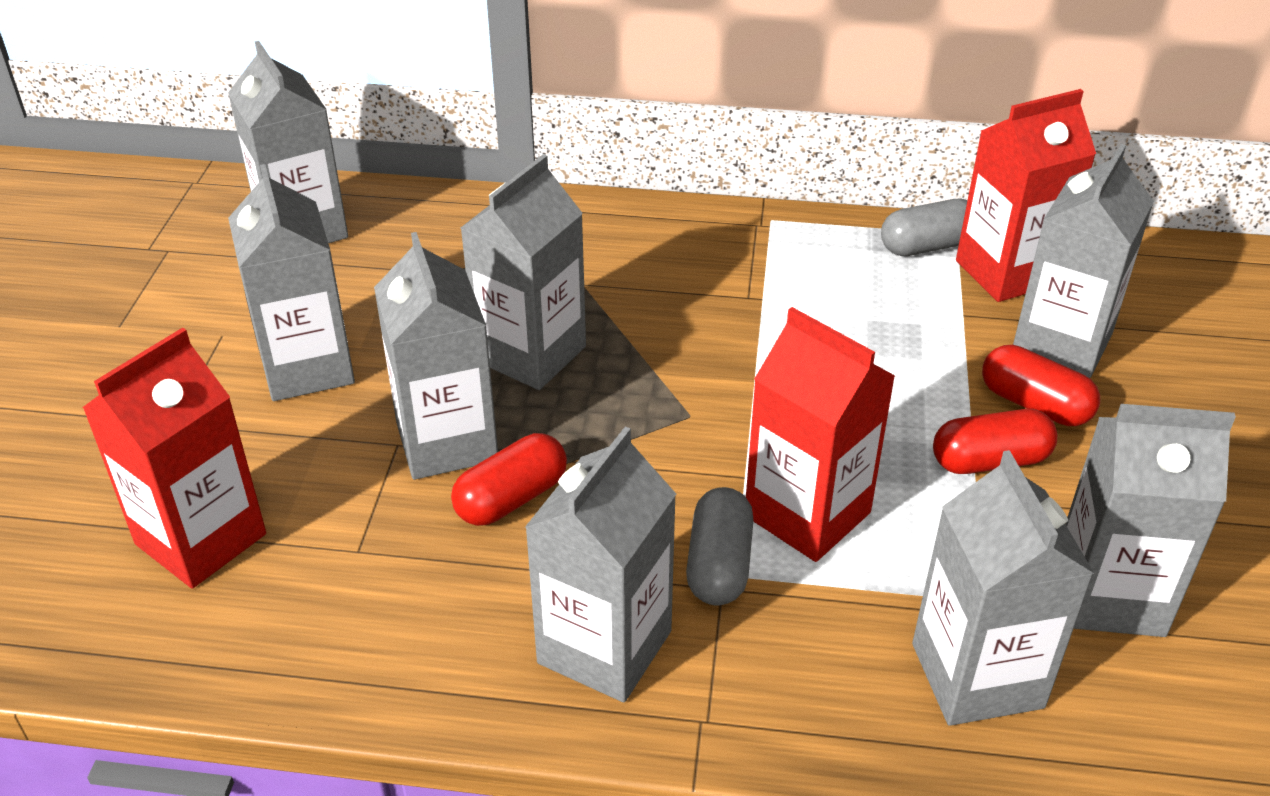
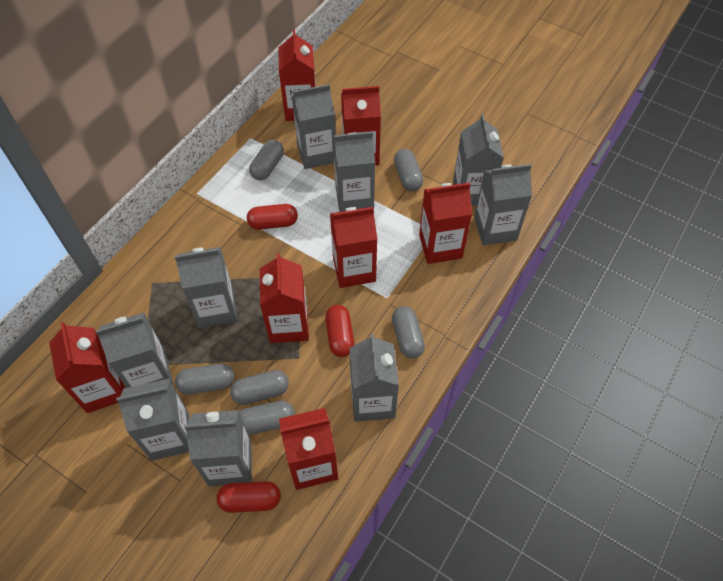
grey capsule: 2 -> 6
grey carton: 8 -> 9
red carton: 3 -> 7

